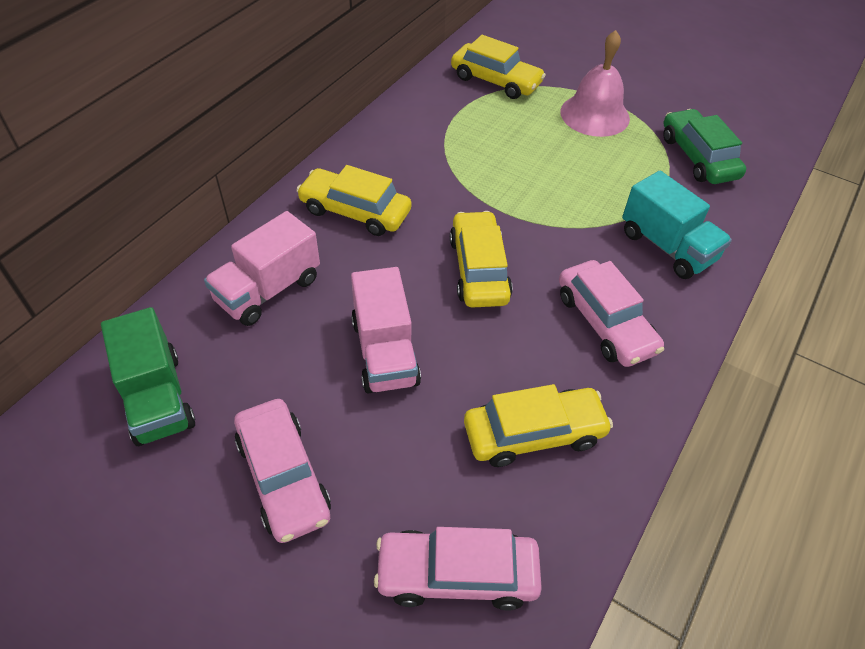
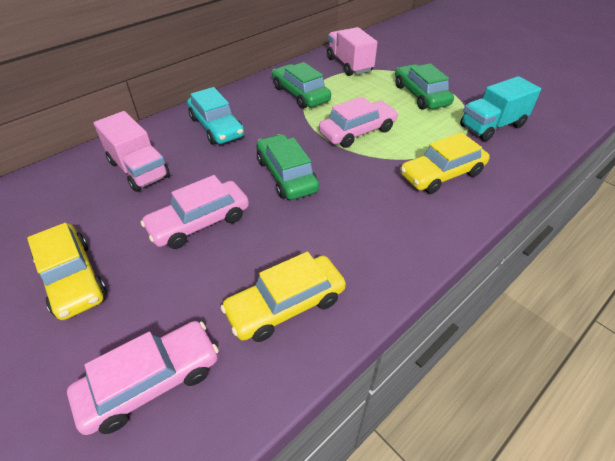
green car: 1 -> 3
green truck: 1 -> 0
pink bell: 1 -> 0
turquoise car: 0 -> 1
yellow car: 4 -> 3

